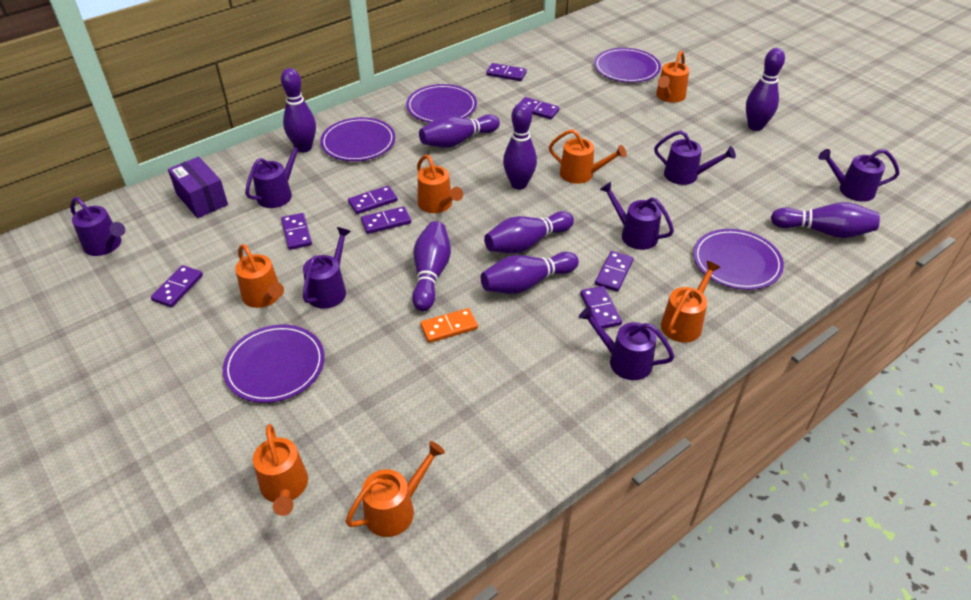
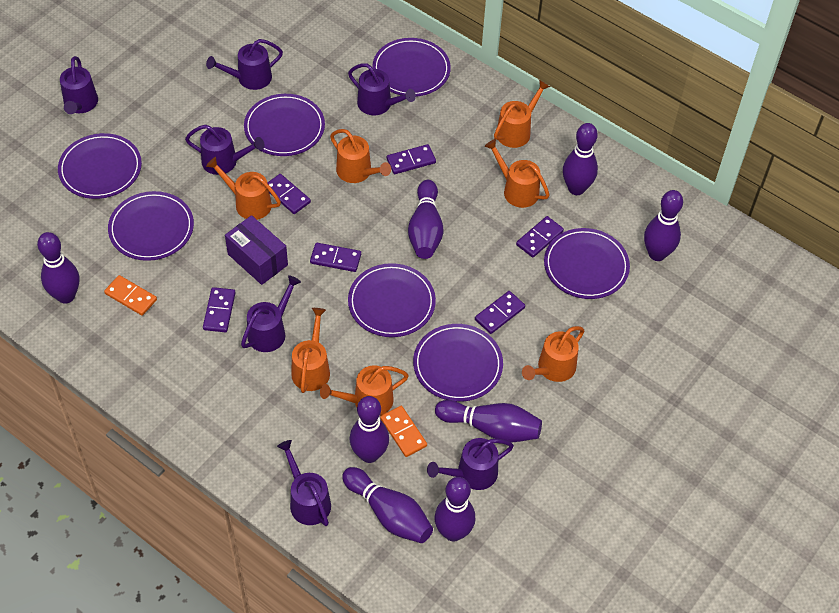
orange domino: 1 -> 2
purple domino: 8 -> 6
purple plate: 5 -> 7

